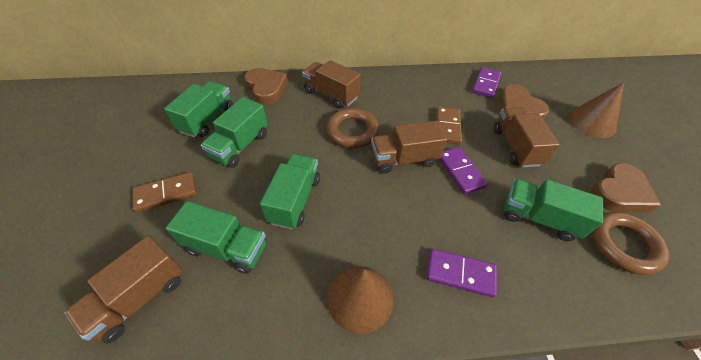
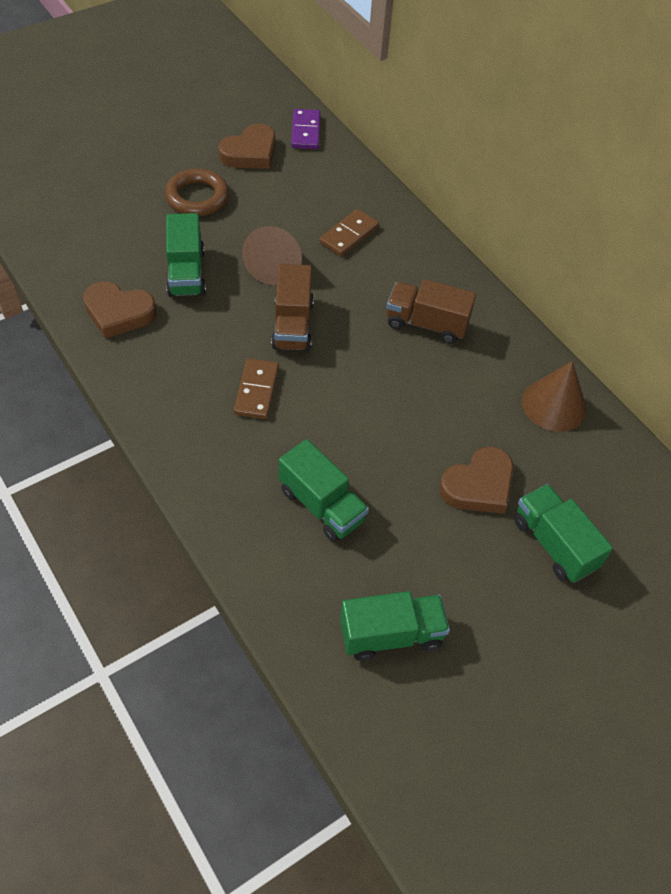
brown ring: 2 -> 1
brown truck: 4 -> 2
green truck: 5 -> 4
purple domino: 3 -> 1

